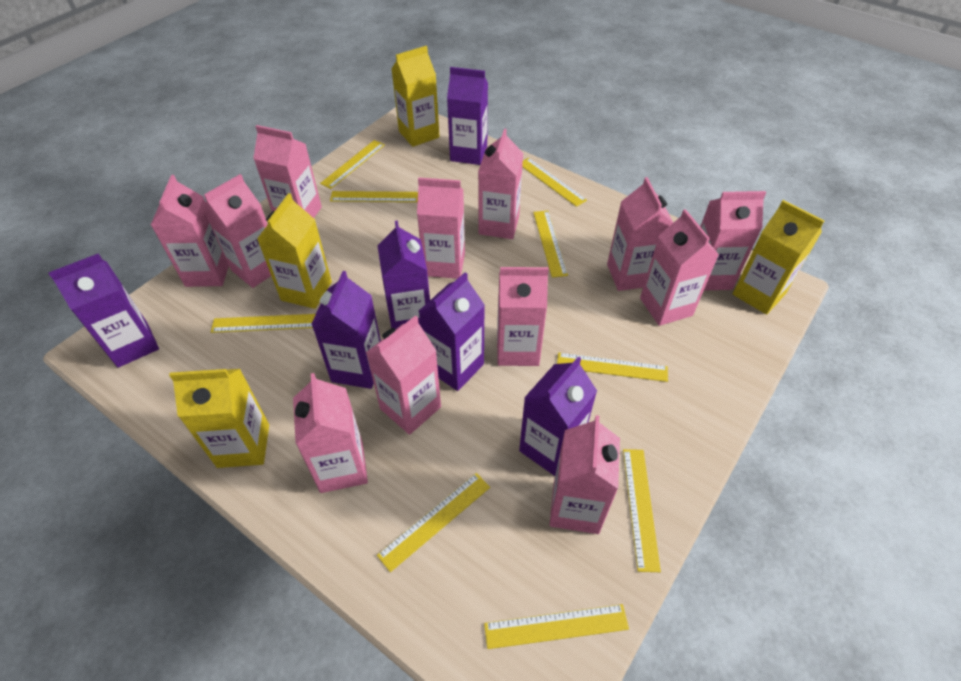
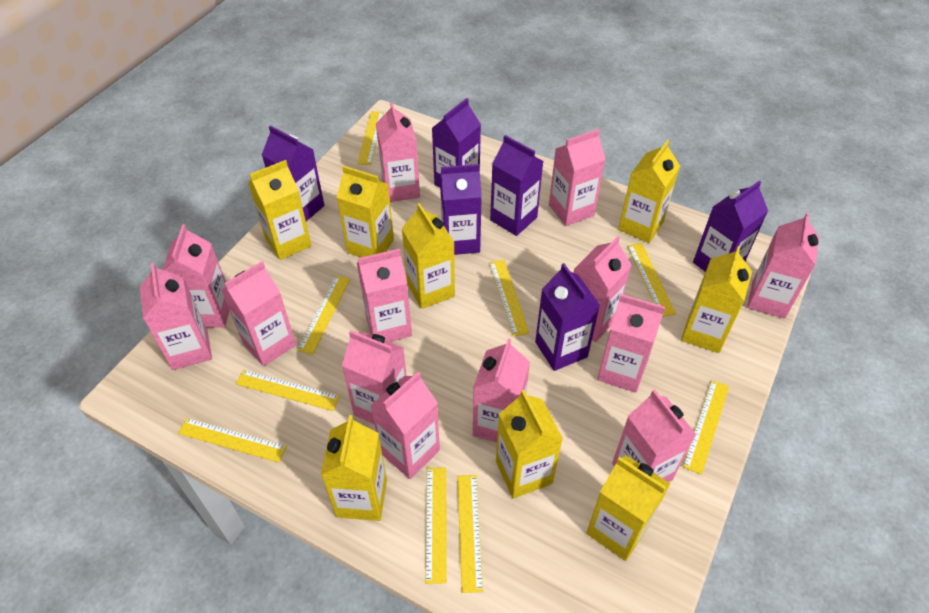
pink carton: 12 -> 13
yellow carton: 4 -> 8

